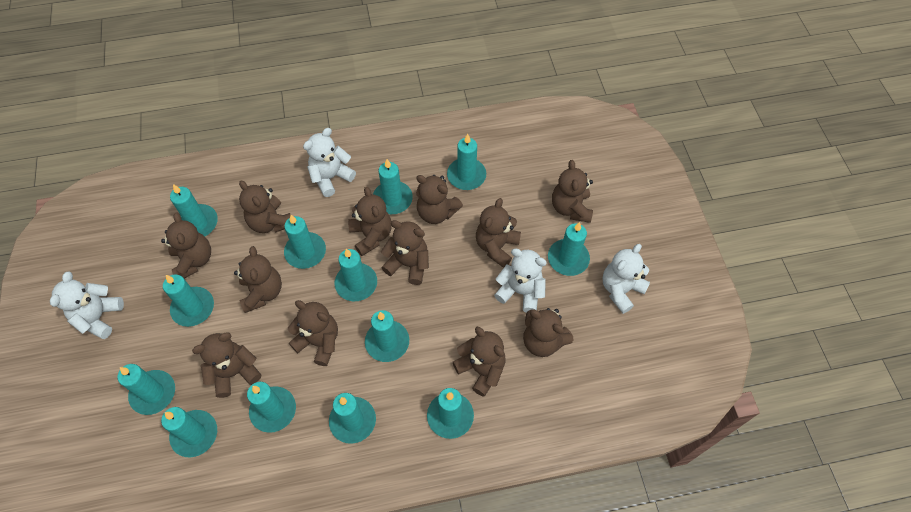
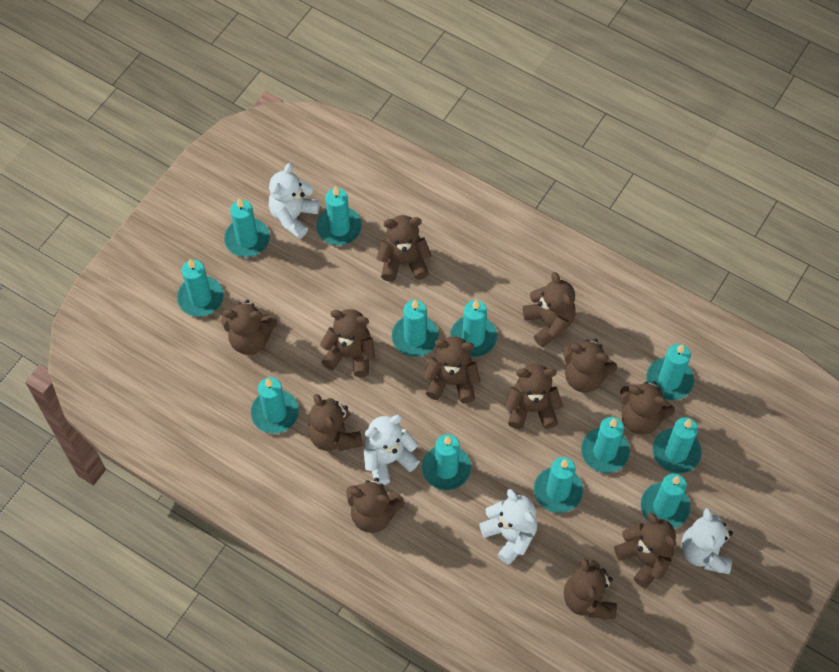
turquoise candle: 13 -> 12

